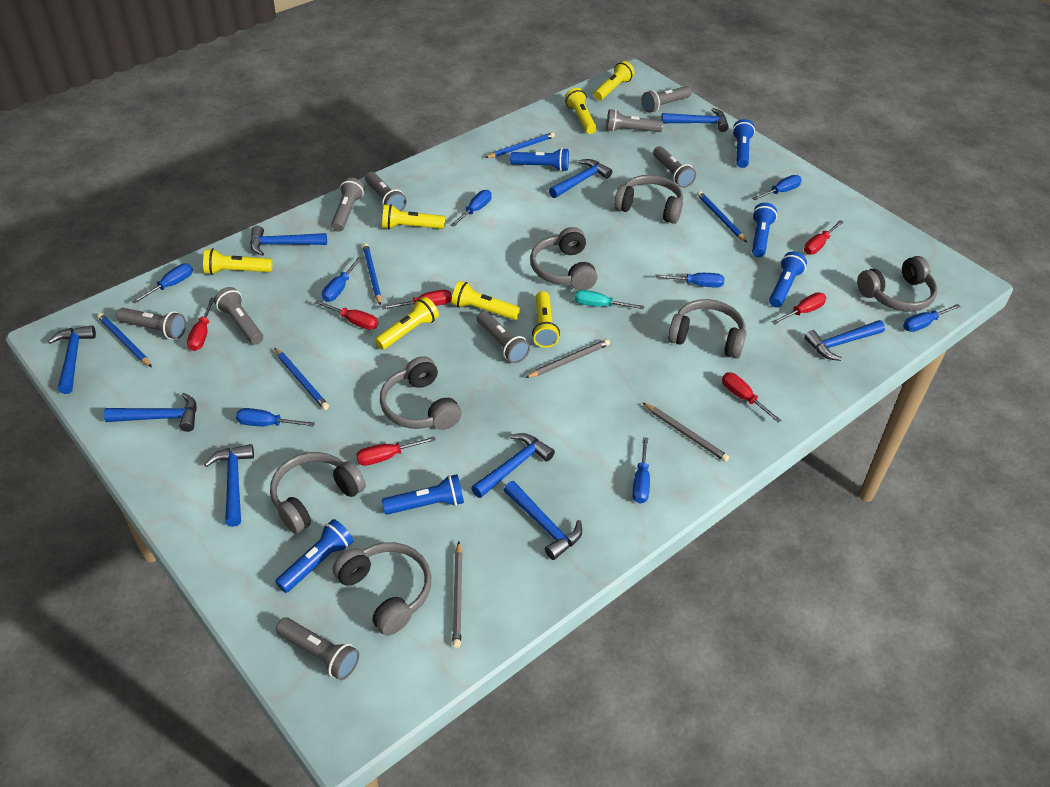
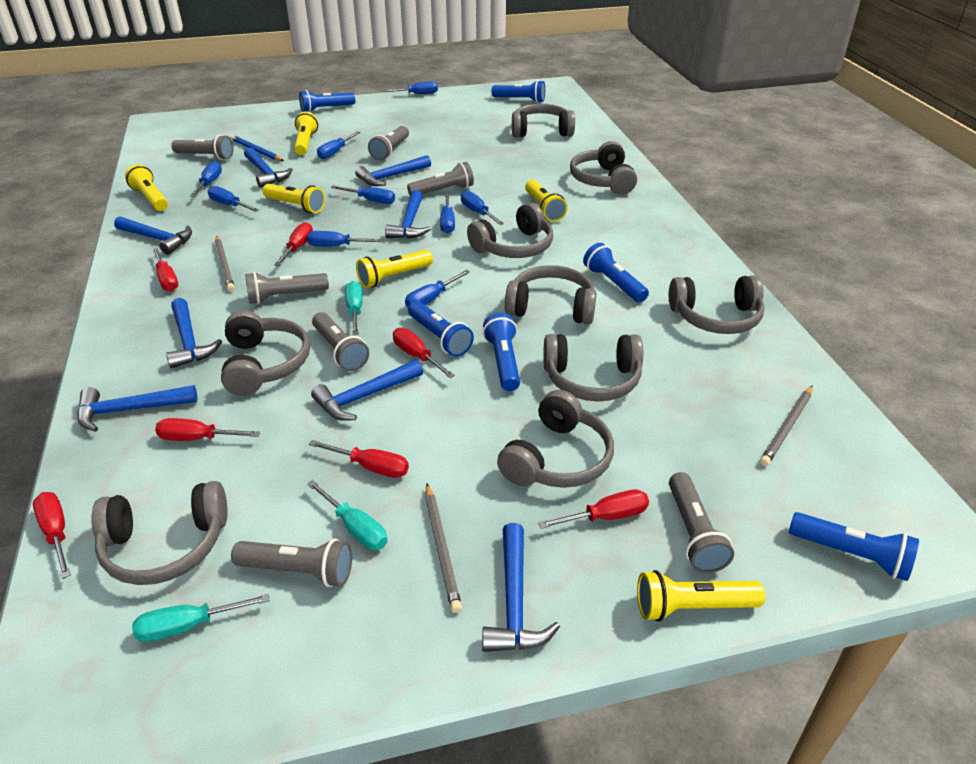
blue hammer: 9 -> 8
blue pencil: 5 -> 1
blue screwdriver: 8 -> 9
grey flashlight: 9 -> 7
grey headphones: 7 -> 9
turquoise screwdriver: 1 -> 3
yellow flashlight: 7 -> 6

